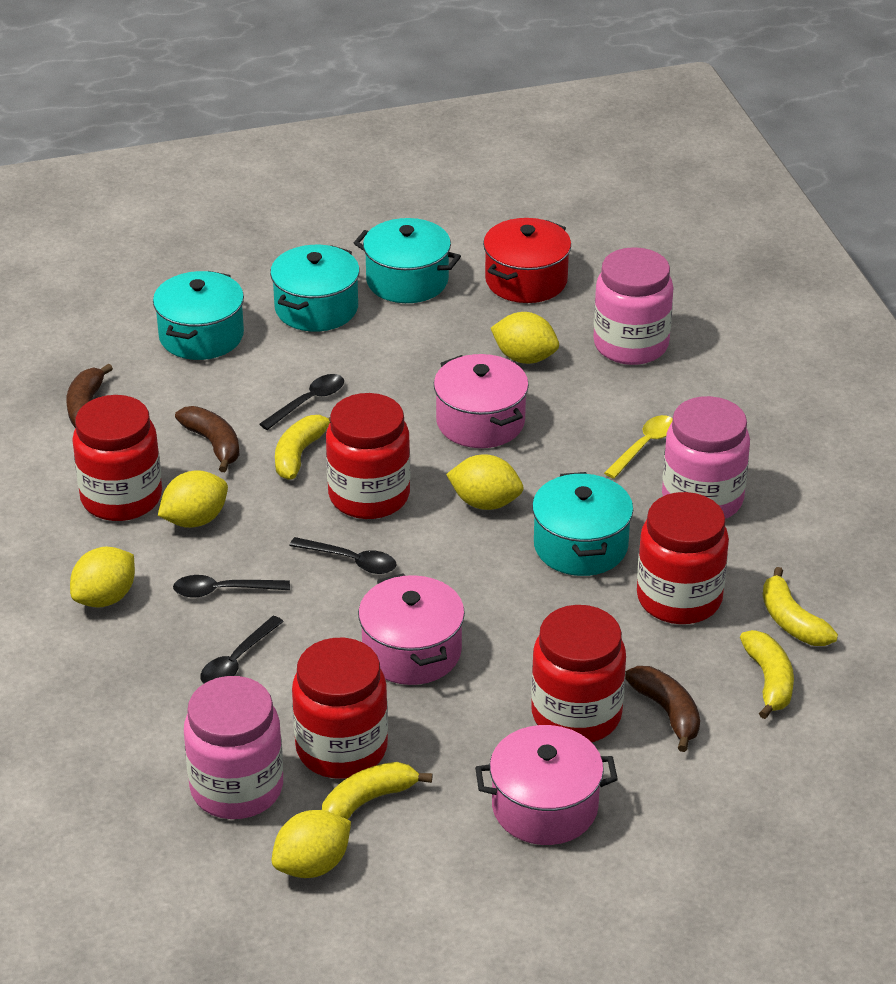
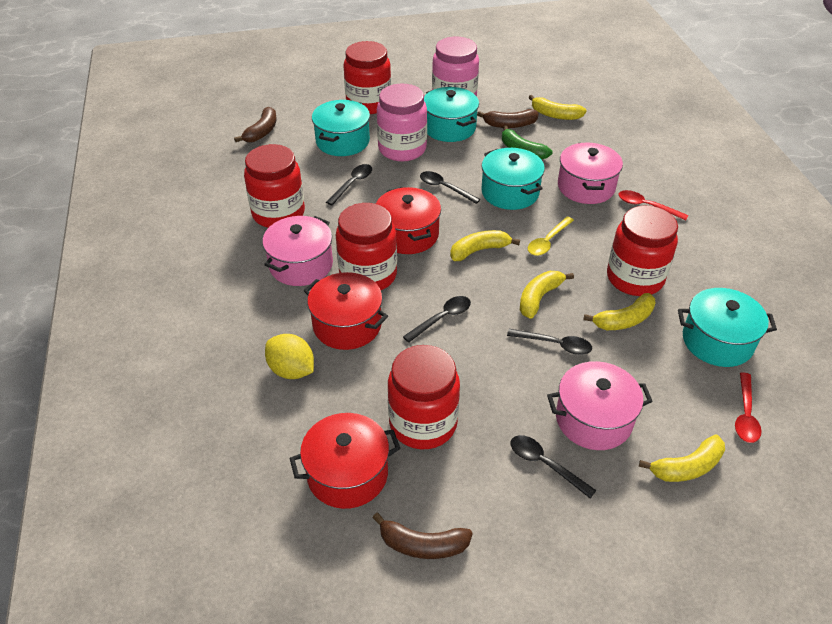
black spoon: 4 -> 5
green banana: 0 -> 1
pink jar: 3 -> 2
red pot: 1 -> 3
red spoon: 0 -> 2
yellow banana: 4 -> 5
yellow lemon: 5 -> 1

